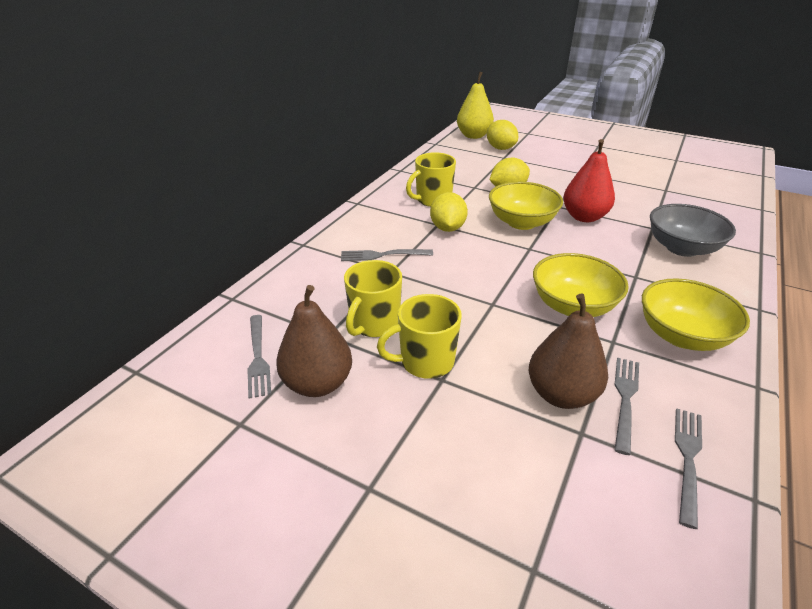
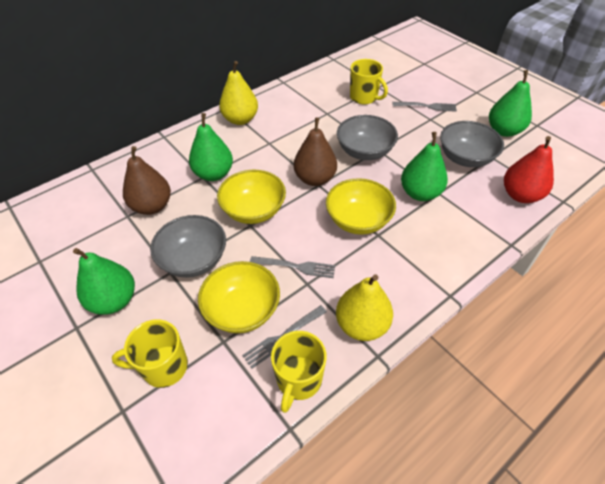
green pear: 0 -> 4
grey bowl: 1 -> 3
grey fork: 4 -> 3
yellow lemon: 3 -> 0
yellow pear: 1 -> 2

